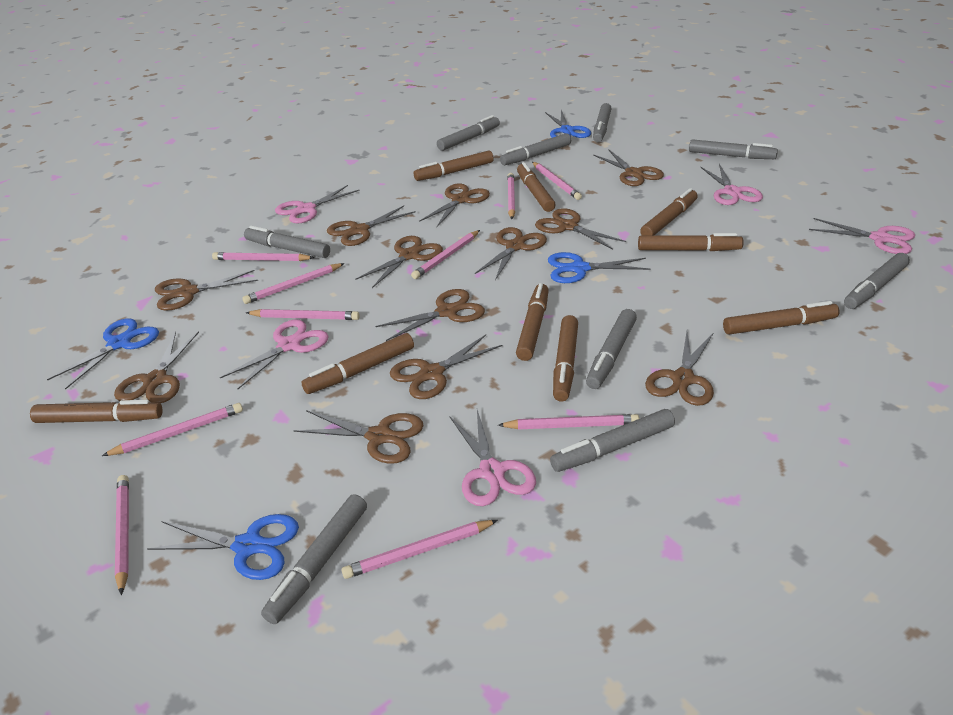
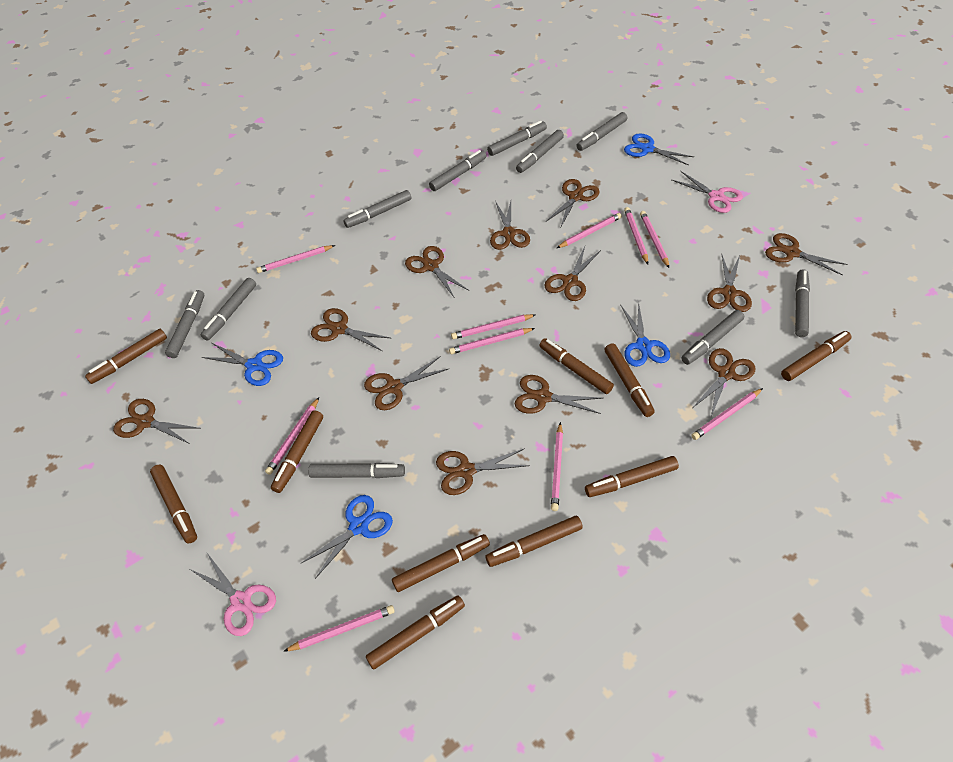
brown marker: 9 -> 10
grey marker: 9 -> 10
pink scissors: 5 -> 2

